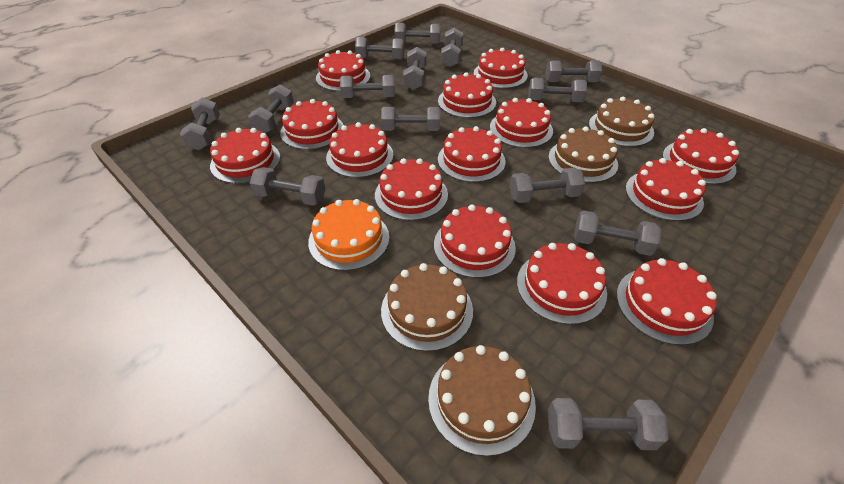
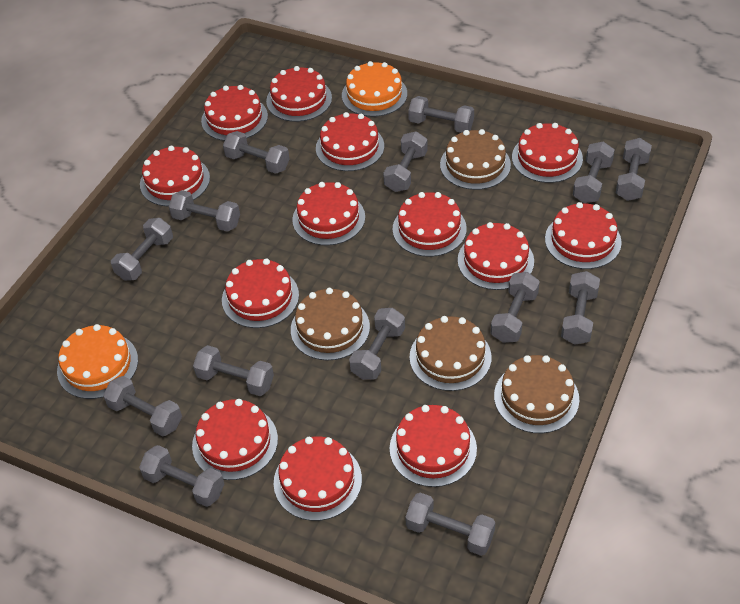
orange cake: 1 -> 2
red cake: 14 -> 13

